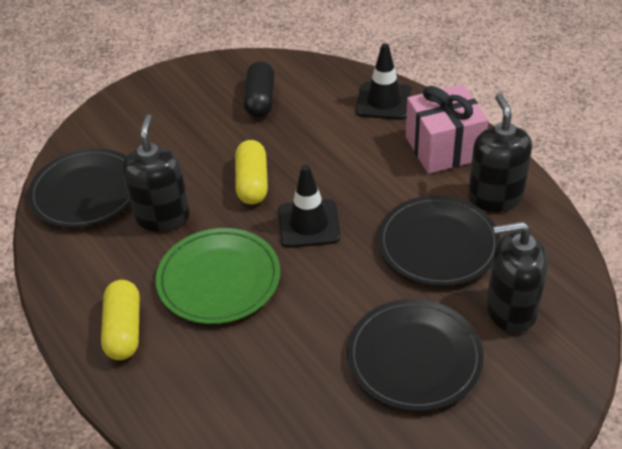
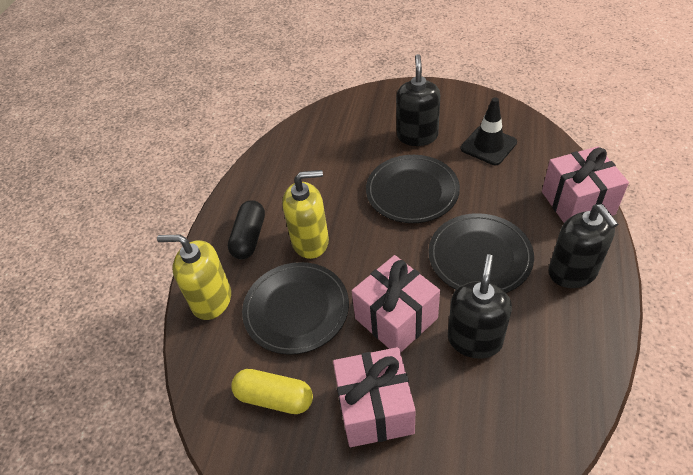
black traffic cone: 2 -> 1
green plate: 1 -> 0
pink gift: 1 -> 3
yellow capsule: 2 -> 1
yellow soap dispenser: 0 -> 2

